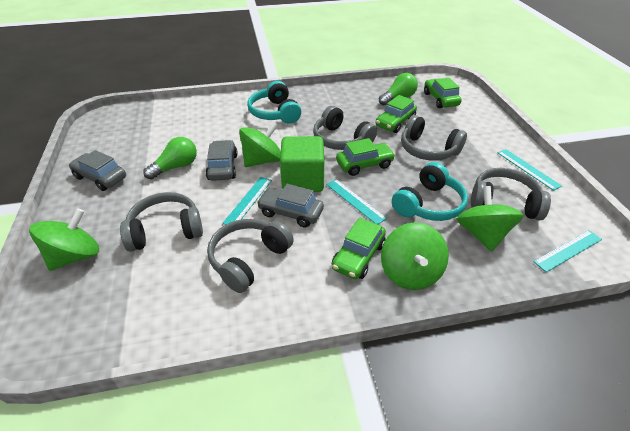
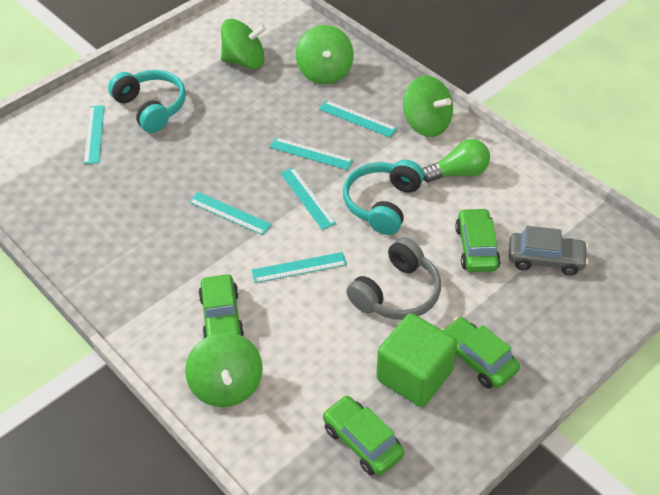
green light bulb: 2 -> 1
grey car: 3 -> 1
grey headphones: 5 -> 1
turquoise ruler: 4 -> 6

